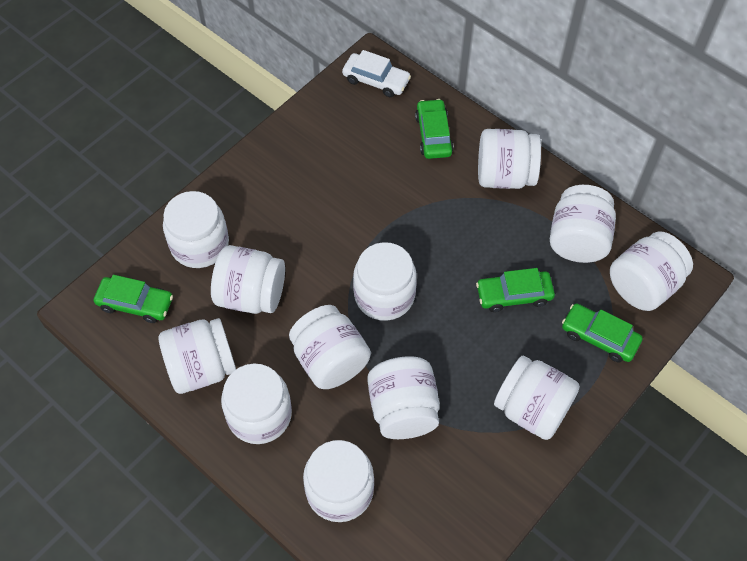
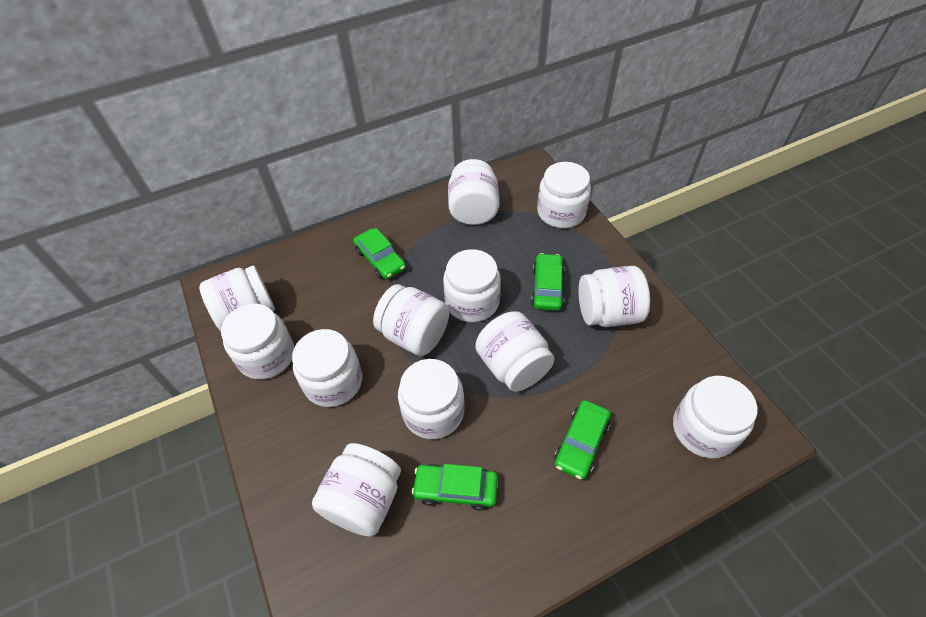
white car: 1 -> 0

